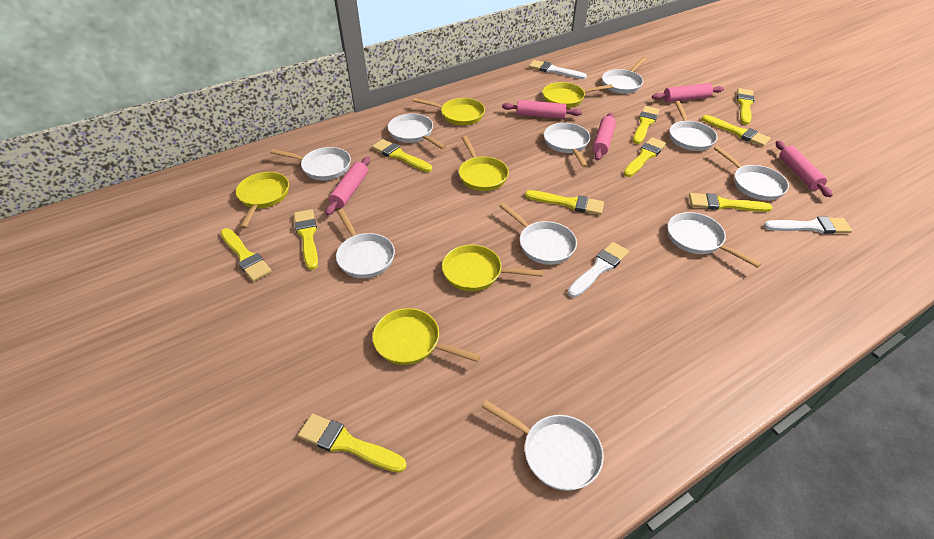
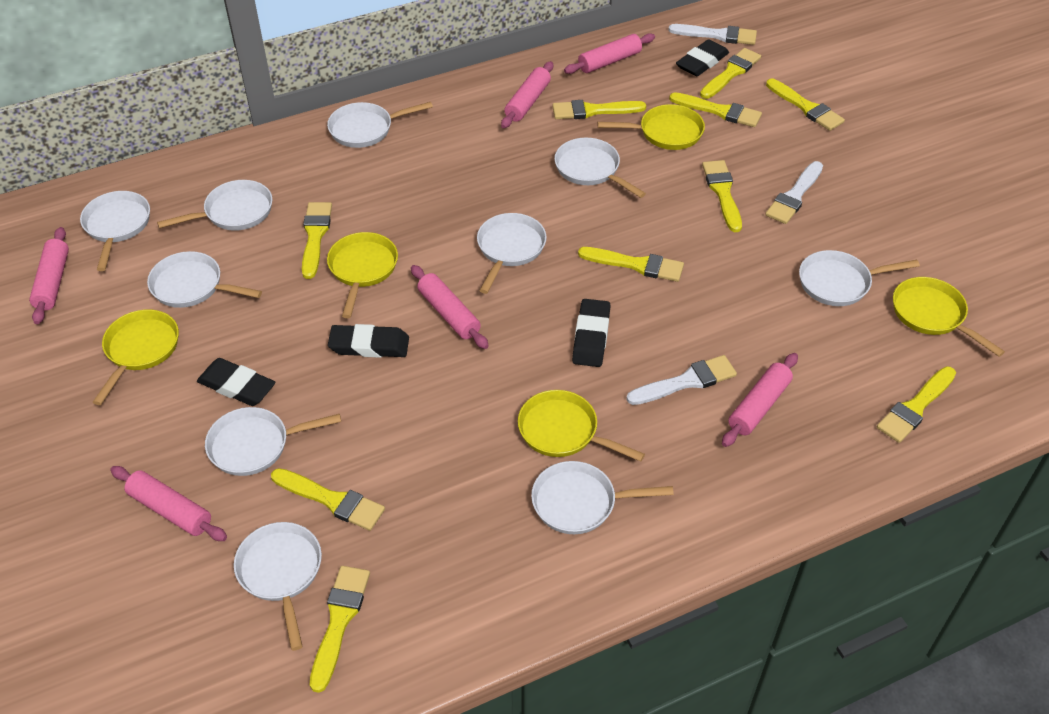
black eraser: 0 -> 4
pink rolling pin: 5 -> 6
yellow pan: 6 -> 5

